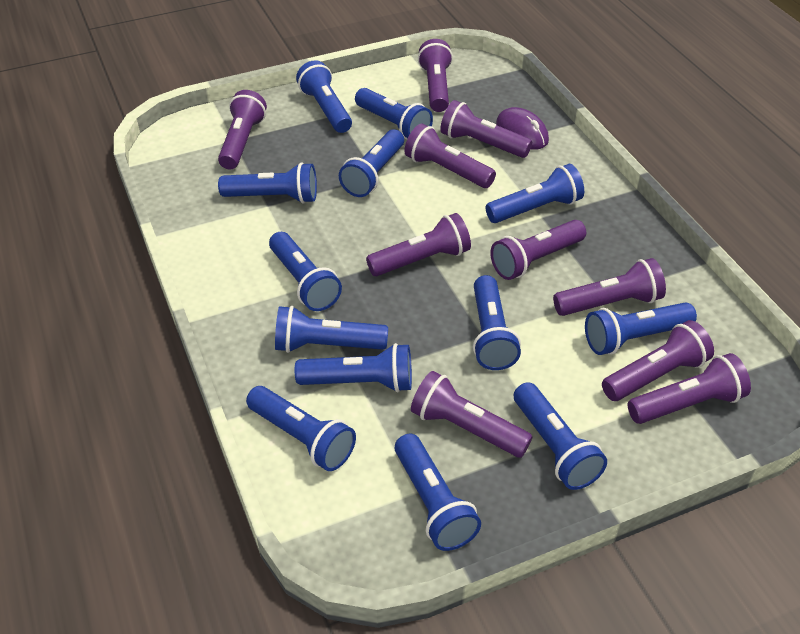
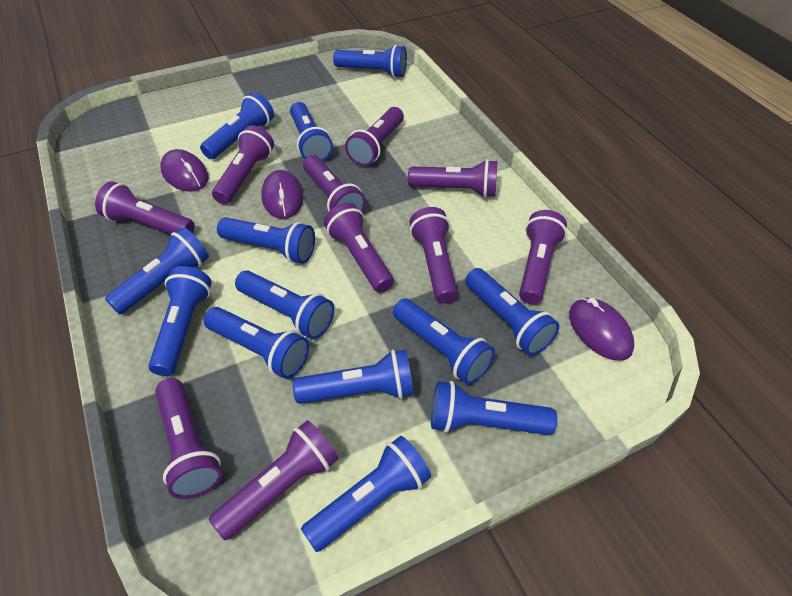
purple mouse: 1 -> 3

